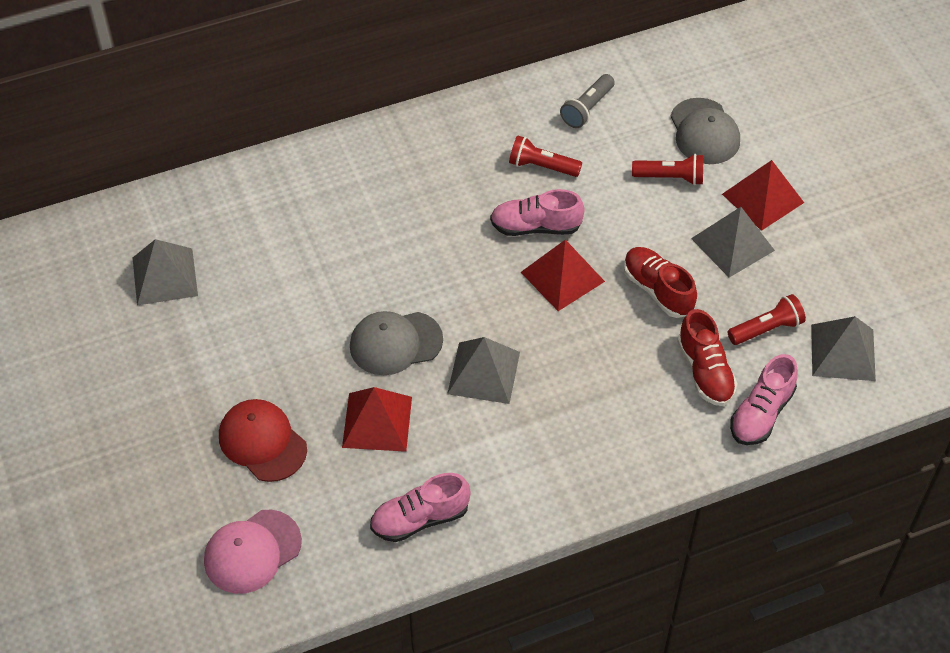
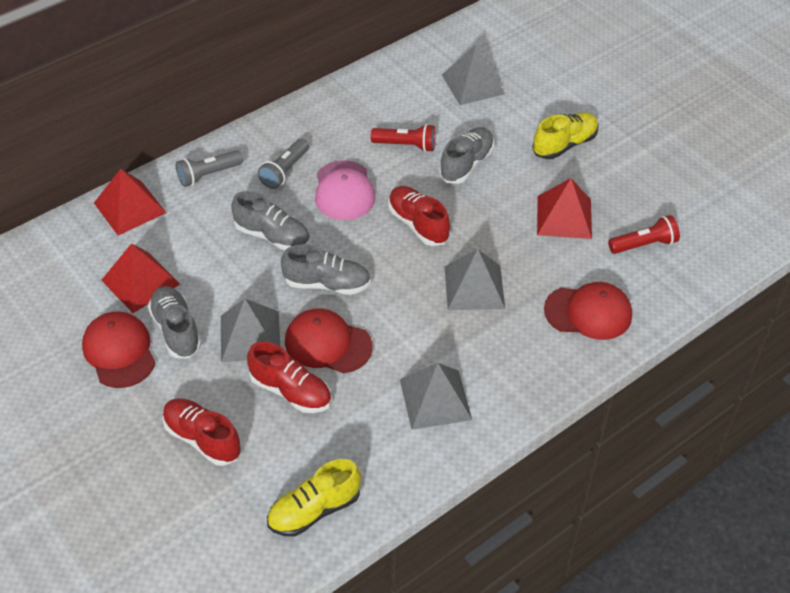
grey cap: 2 -> 0
grey flashlight: 1 -> 2
grey shoe: 0 -> 4
pink shoe: 3 -> 0
red cap: 1 -> 3
red flashlight: 3 -> 2
red shoe: 2 -> 3
yellow shoe: 0 -> 2

